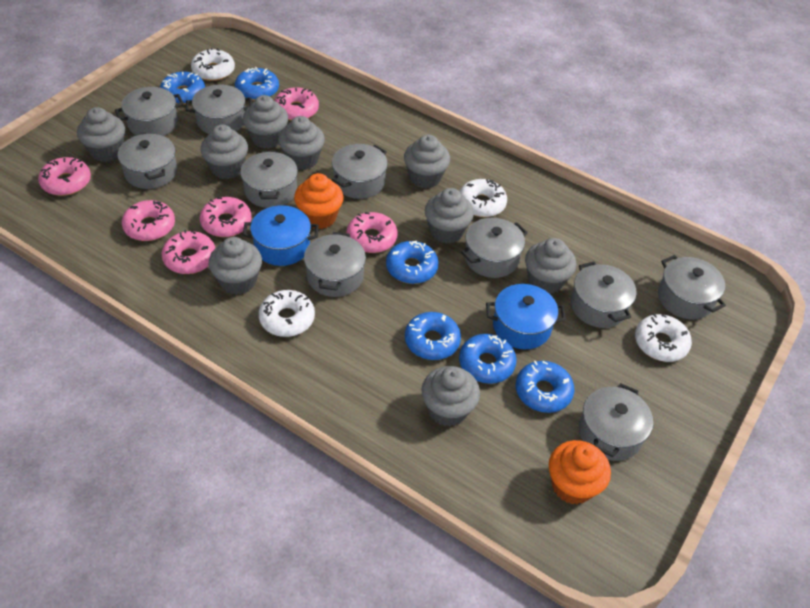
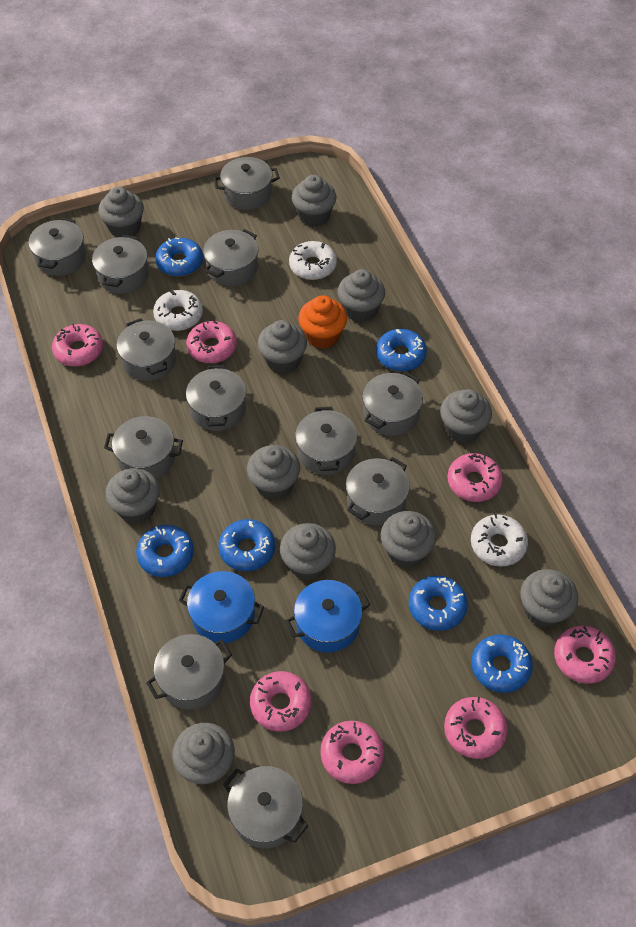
grey cupcake: 9 -> 11
grey pot: 10 -> 12
orange cupcake: 2 -> 1
pink donut: 6 -> 7
white donut: 4 -> 3

